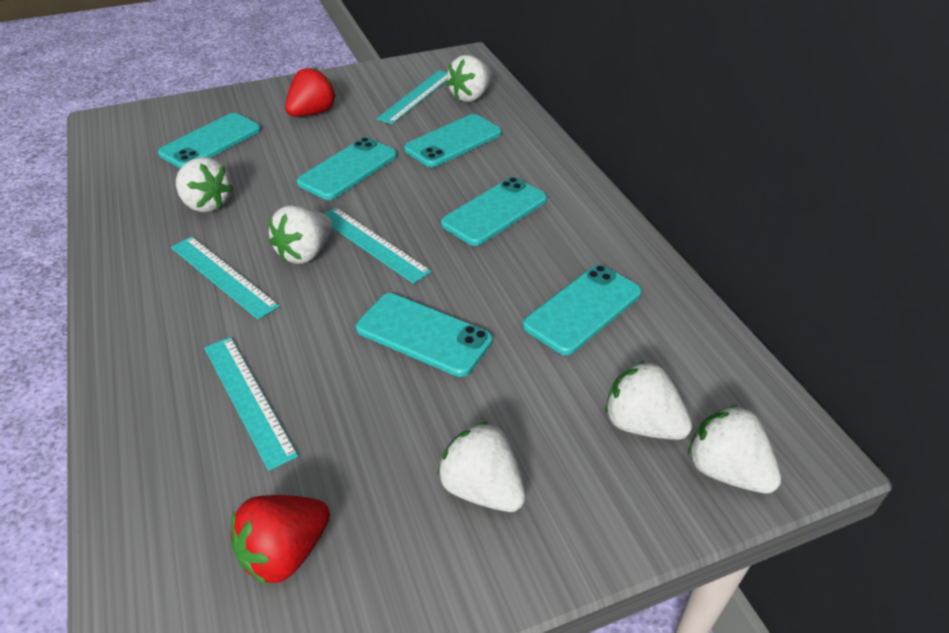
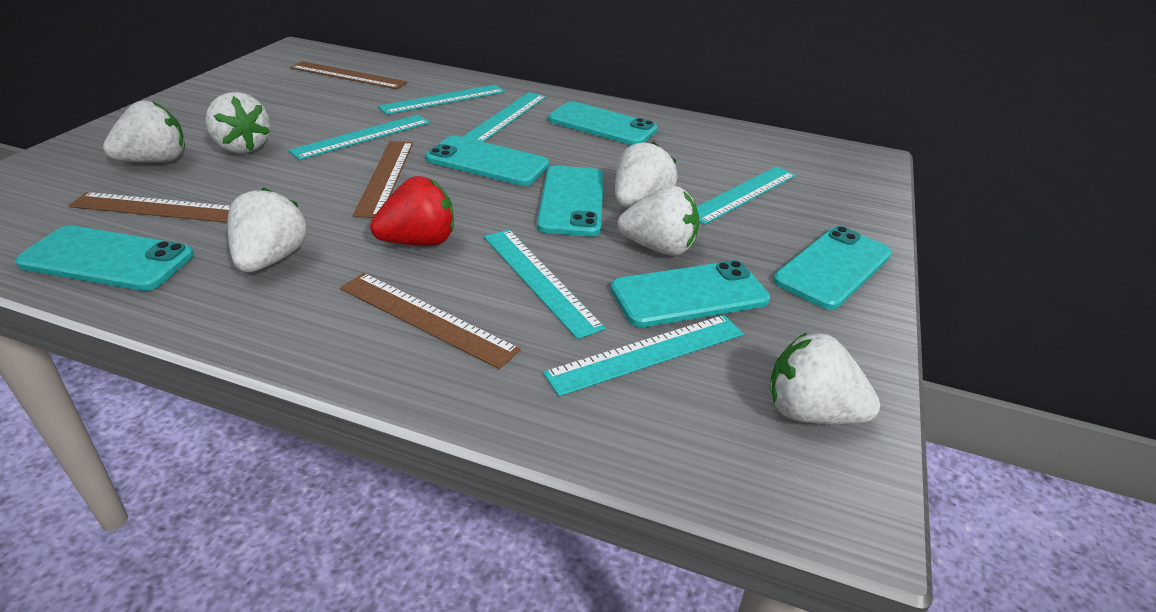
brown ruler: 0 -> 4
red strawberry: 2 -> 1
turquoise ruler: 4 -> 6

